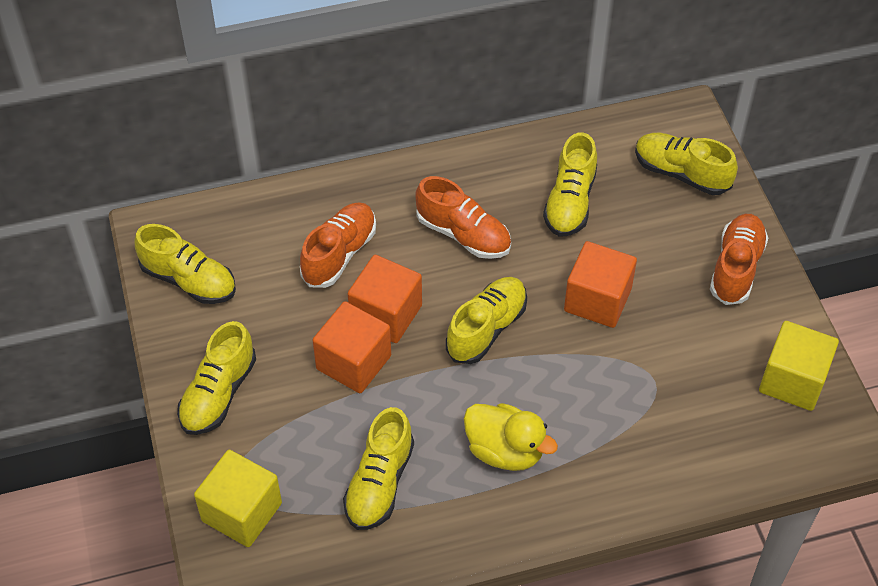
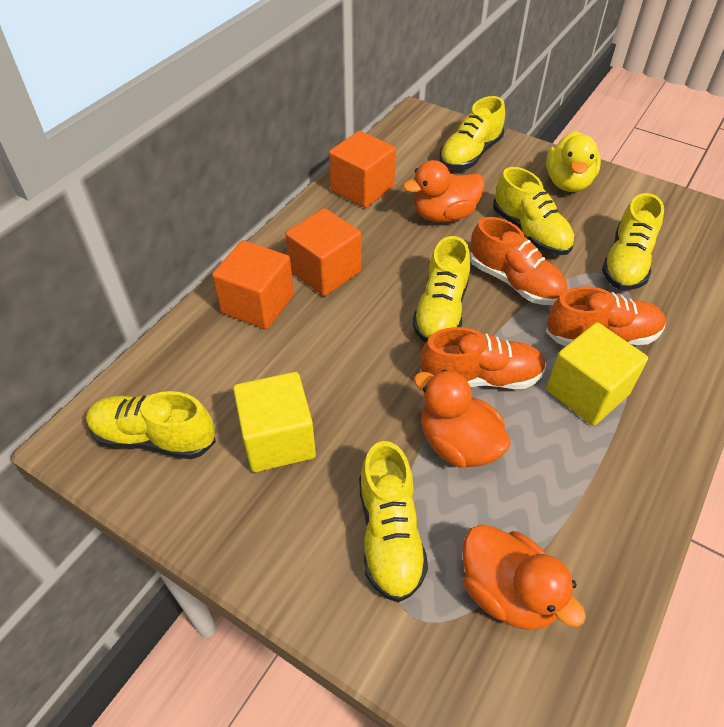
orange duck: 0 -> 3

